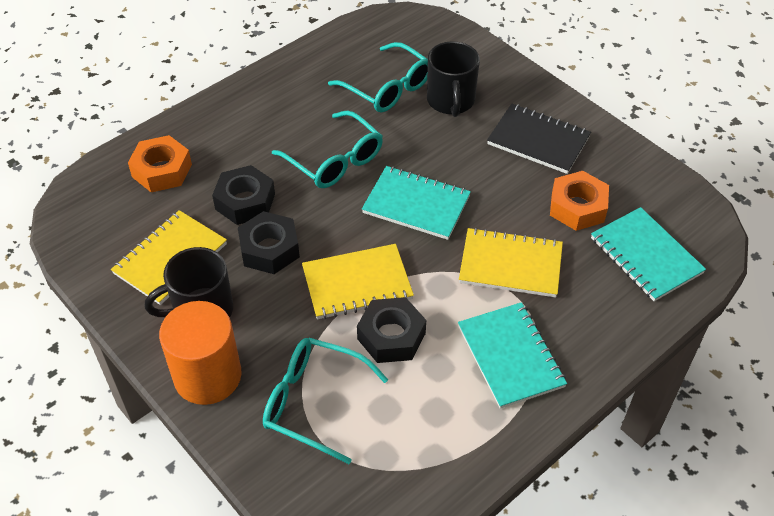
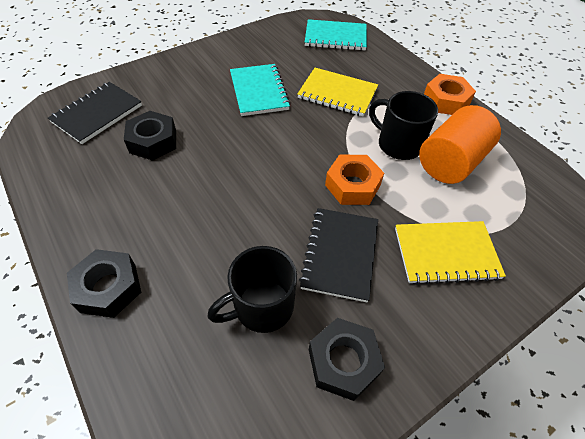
black notebook: 1 -> 2
turquoise glasses: 3 -> 0
turquoise notebook: 3 -> 2
yellow notebook: 3 -> 2

